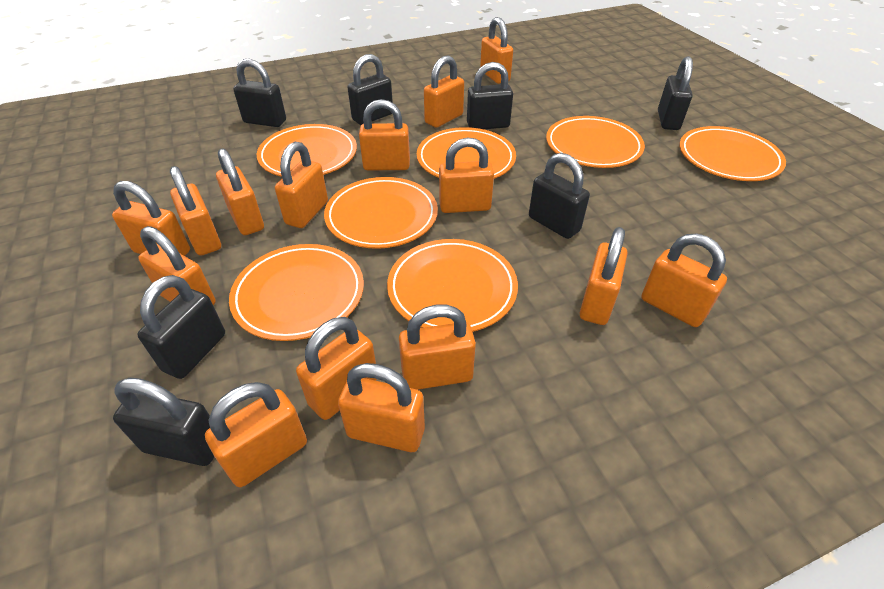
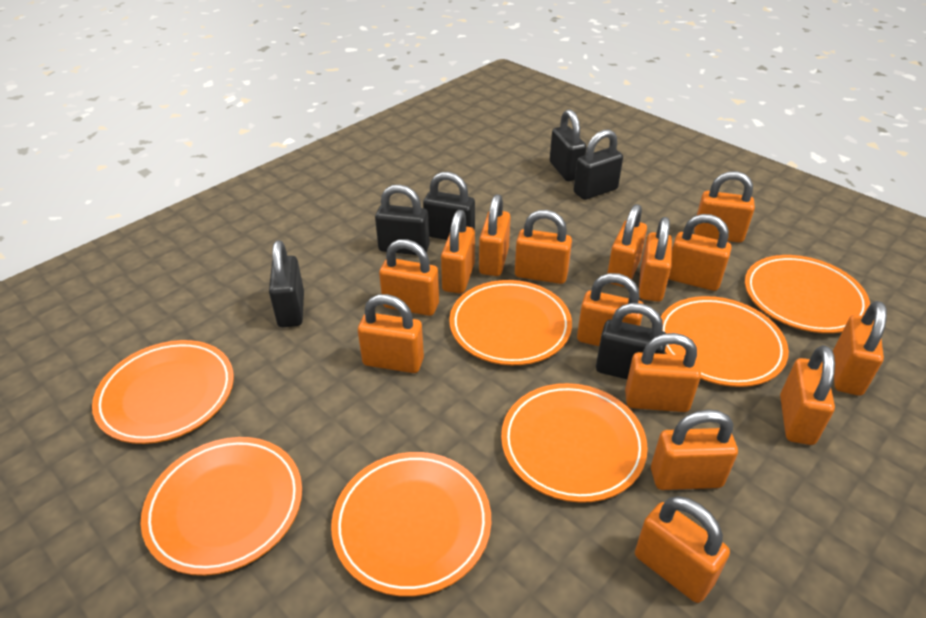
black padlock: 7 -> 6

